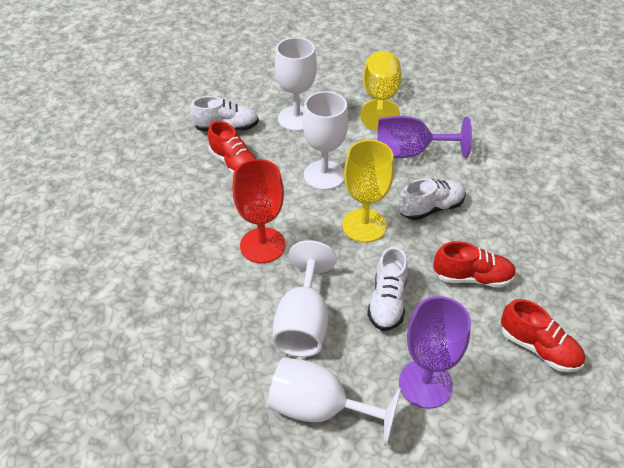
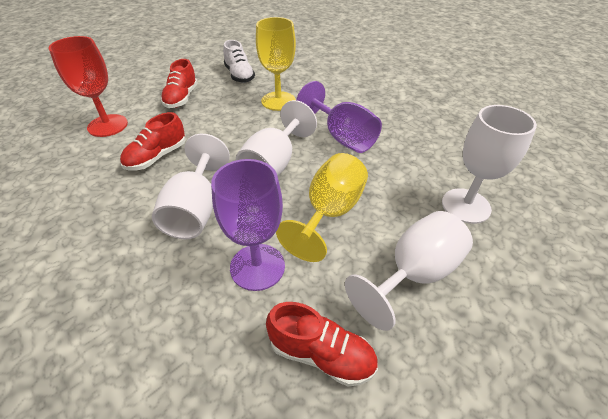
white shoe: 3 -> 1

